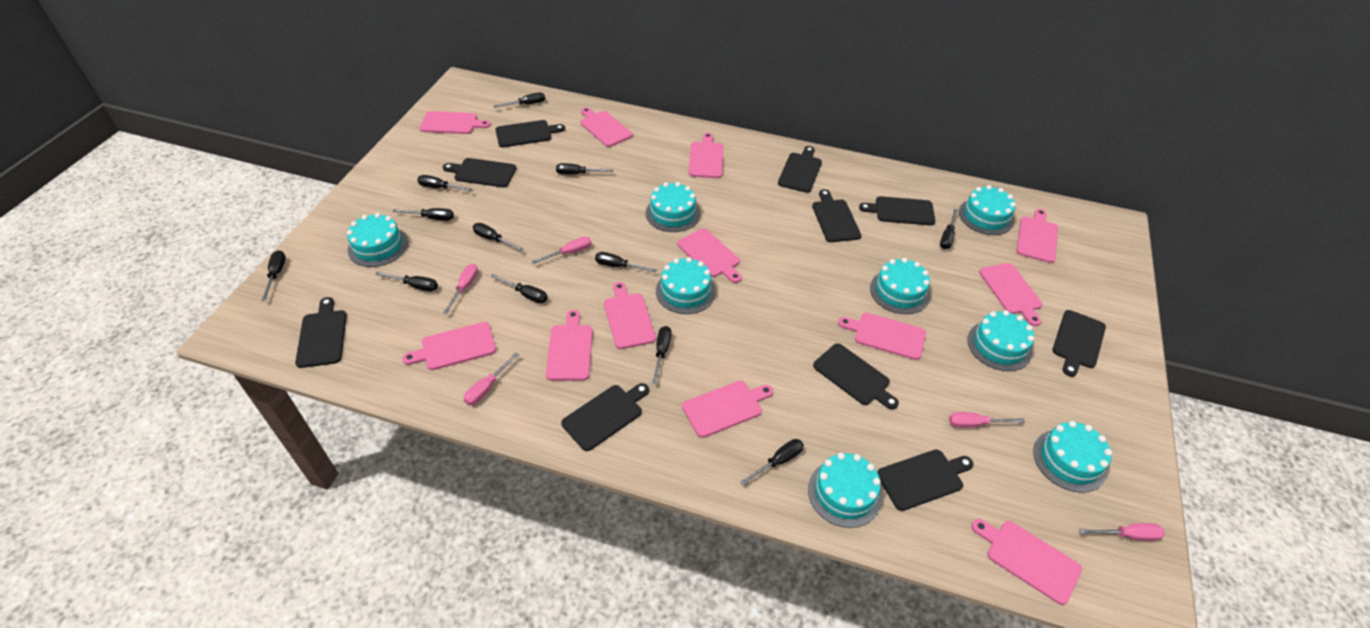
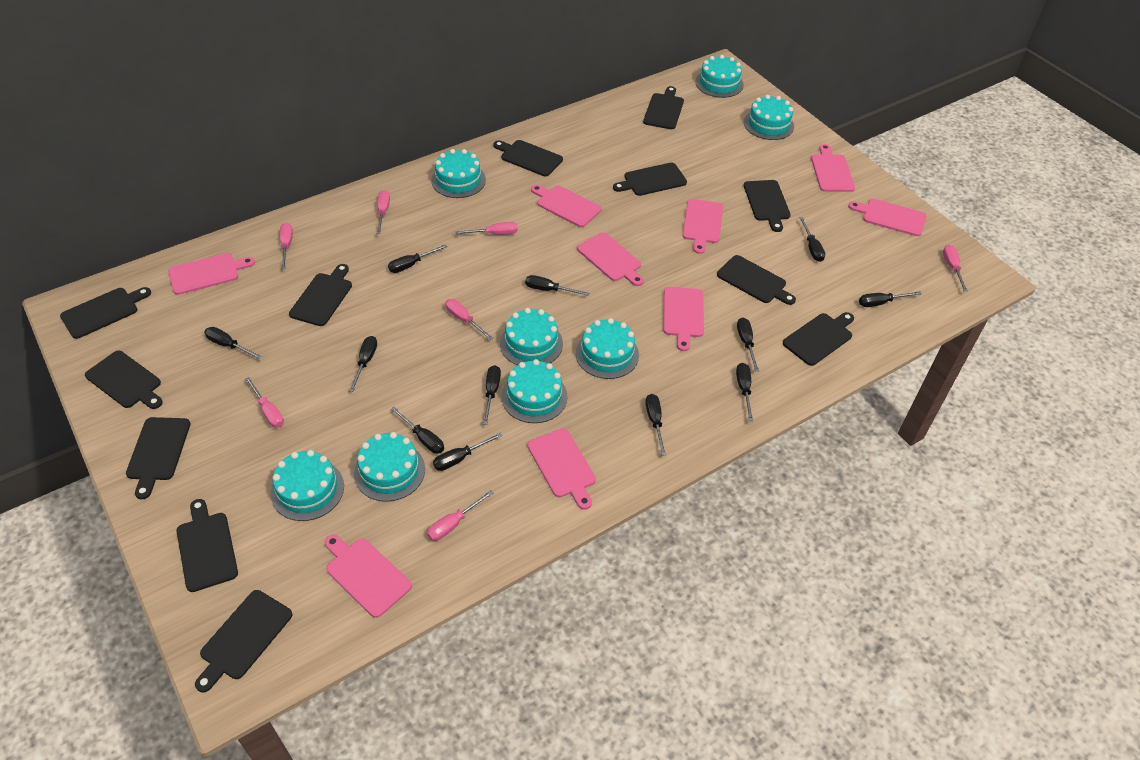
black cutting board: 10 -> 12
pink cutting board: 12 -> 9
pink screwdriver: 5 -> 7

